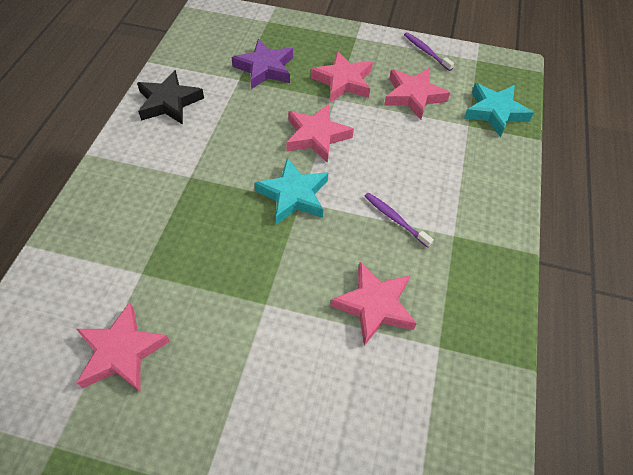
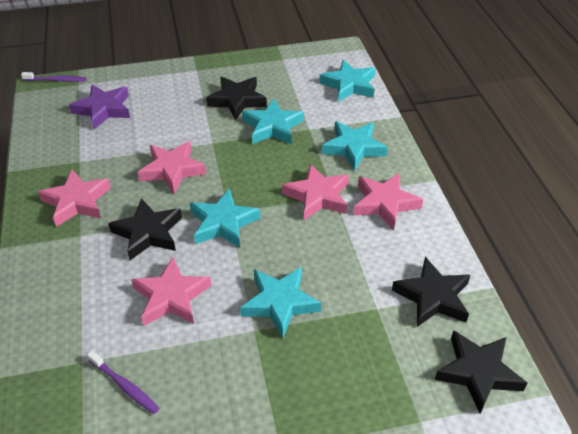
black star: 1 -> 4
turquoise star: 2 -> 5

